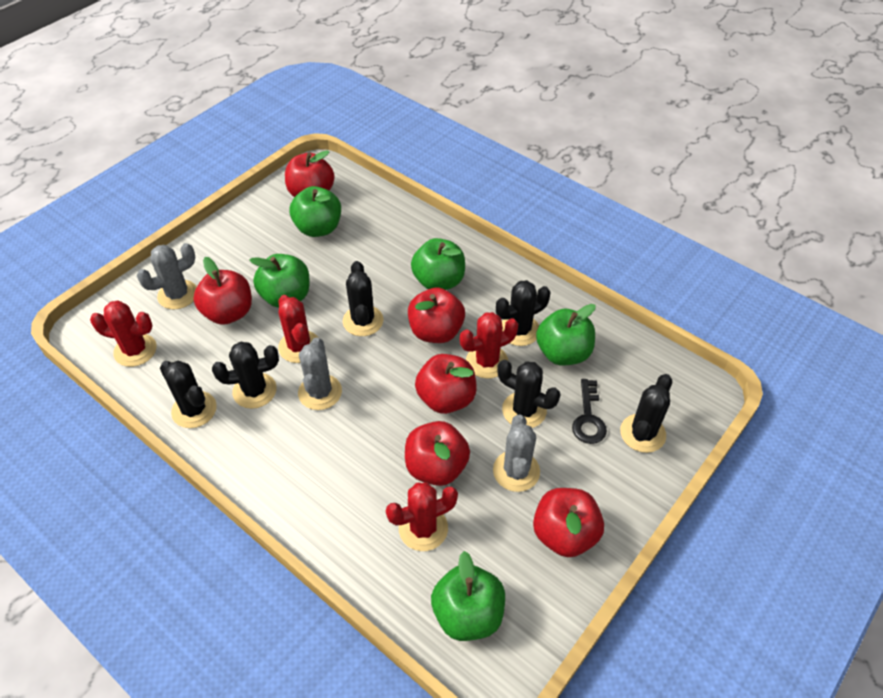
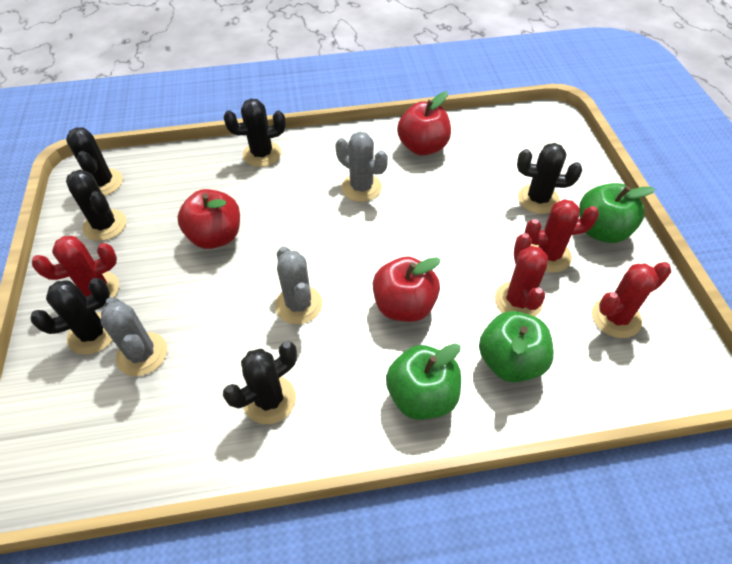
black key: 1 -> 0
green apple: 5 -> 3
red apple: 6 -> 3

